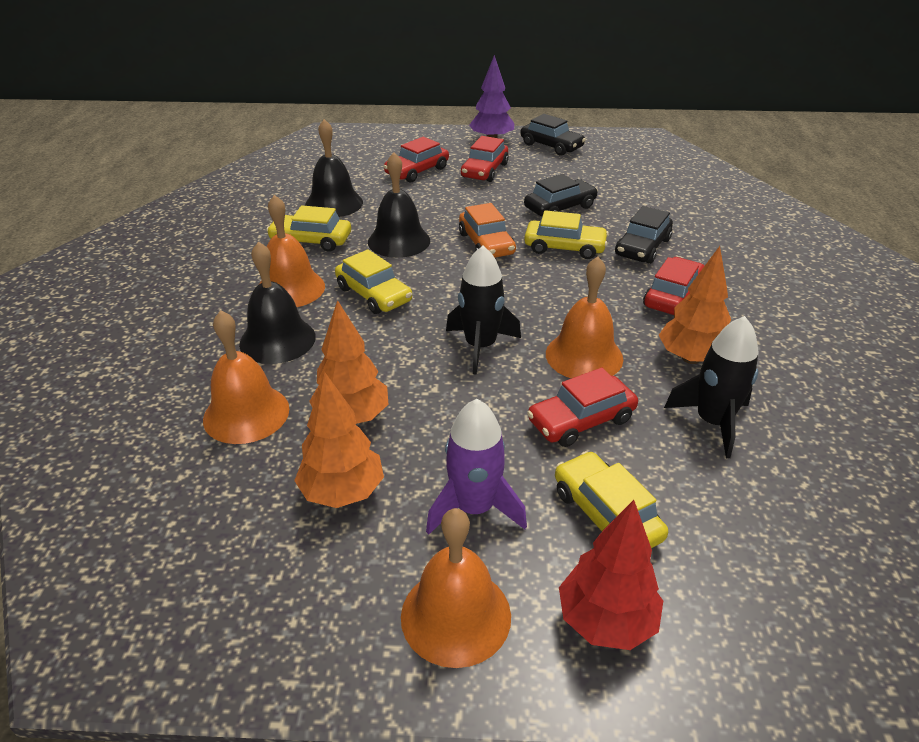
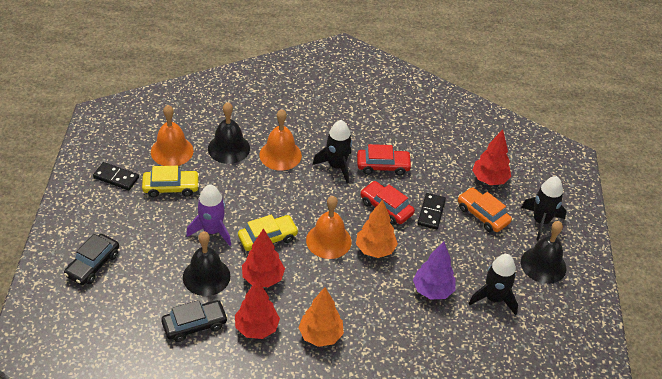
black car: 3 -> 2
black domino: 0 -> 2
black rocket: 2 -> 3
orange bell: 4 -> 3
orange tree: 3 -> 2
red car: 4 -> 2
red tree: 1 -> 3
yellow car: 4 -> 2

